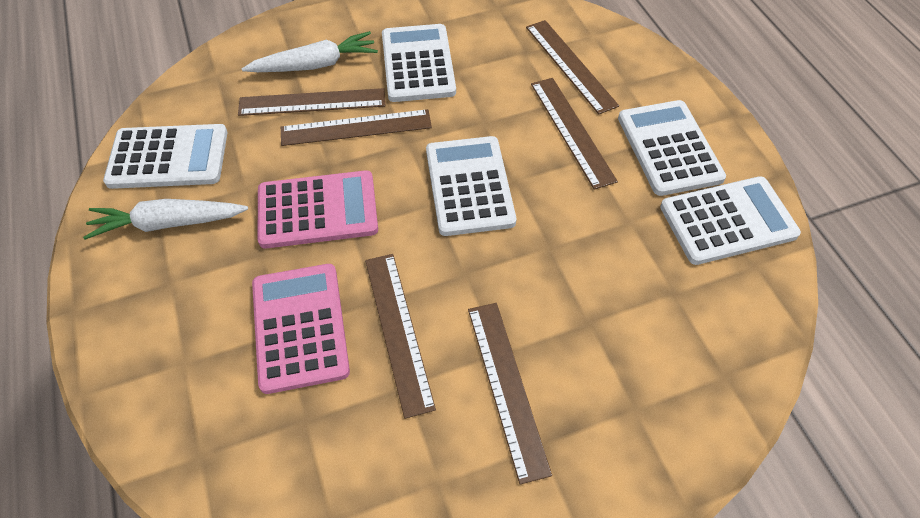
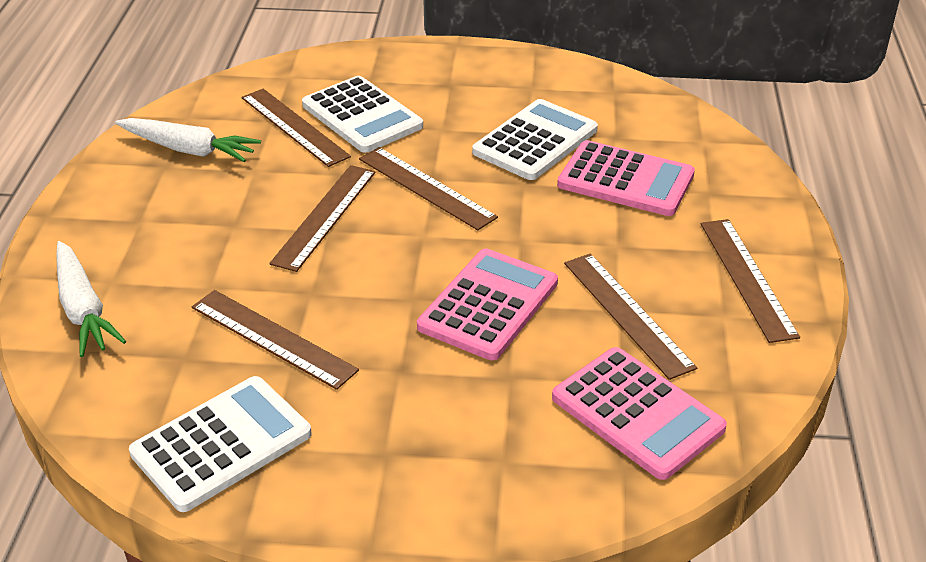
pink calculator: 2 -> 3
white calculator: 5 -> 3

